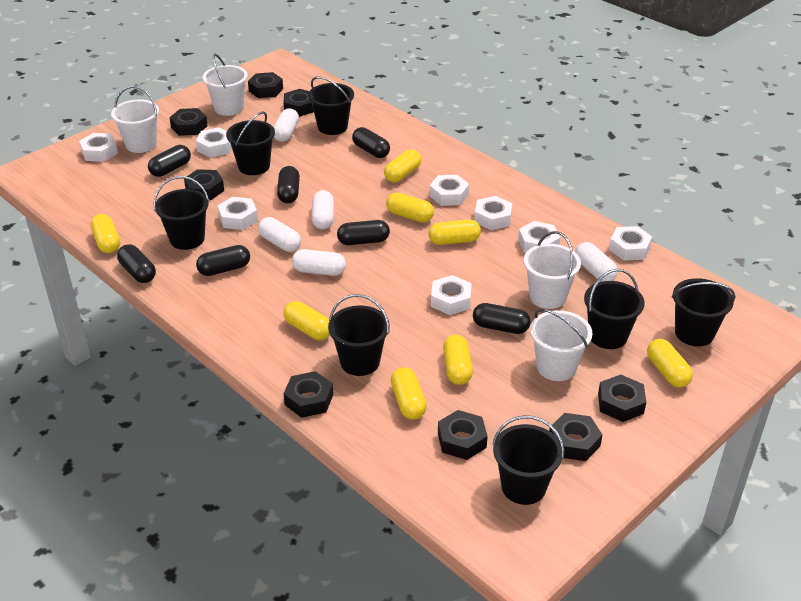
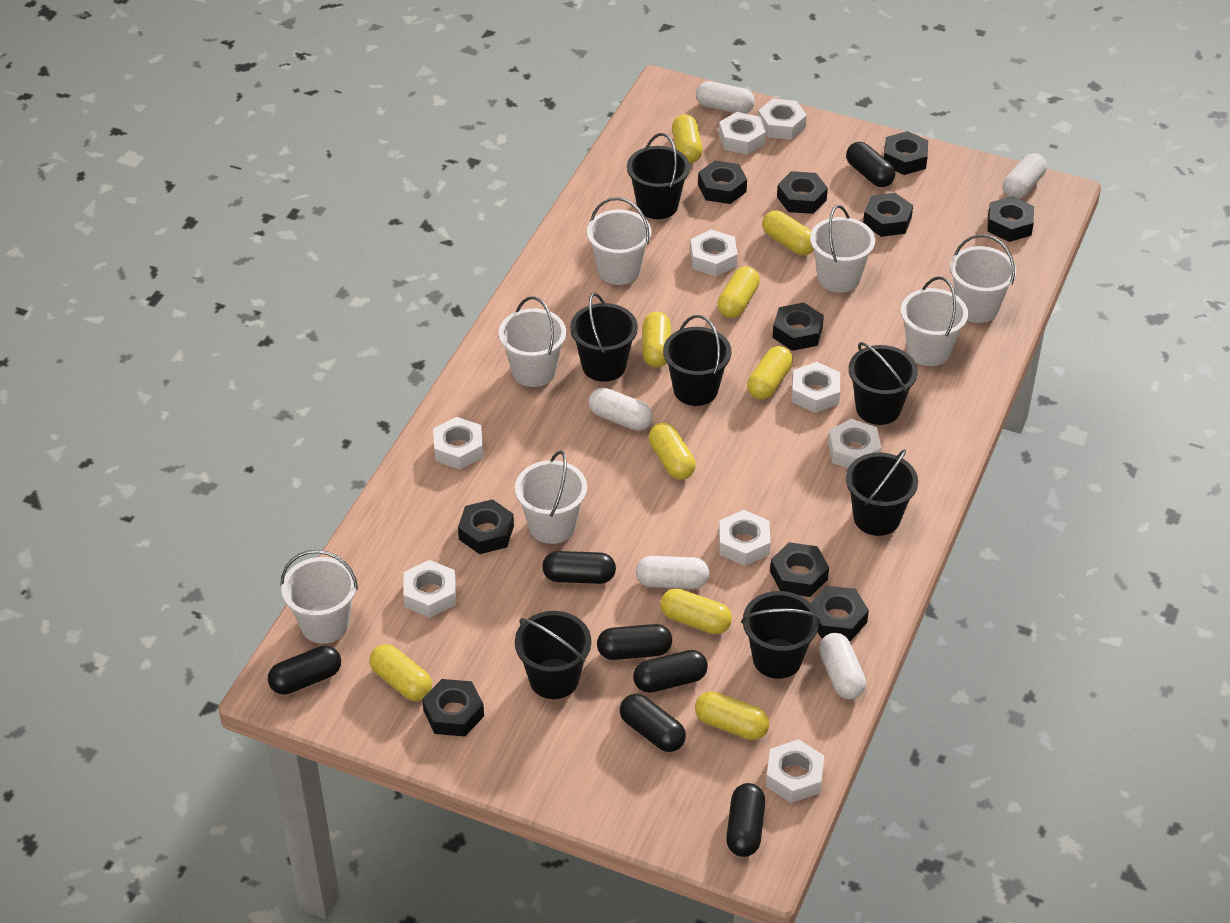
black nut: 8 -> 10
white bucket: 4 -> 7
white nut: 8 -> 9
yellow capsule: 8 -> 9

